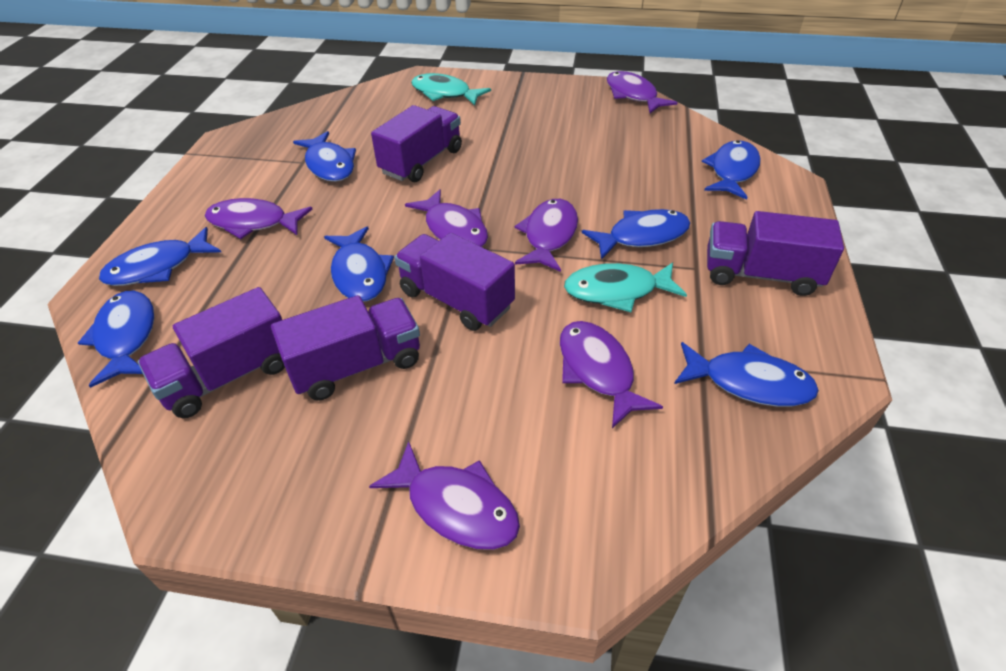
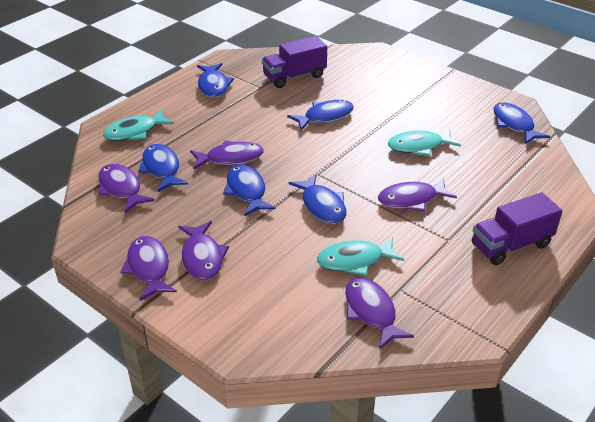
blue fish: 7 -> 6
purple truck: 5 -> 2
turquoise fish: 2 -> 3

